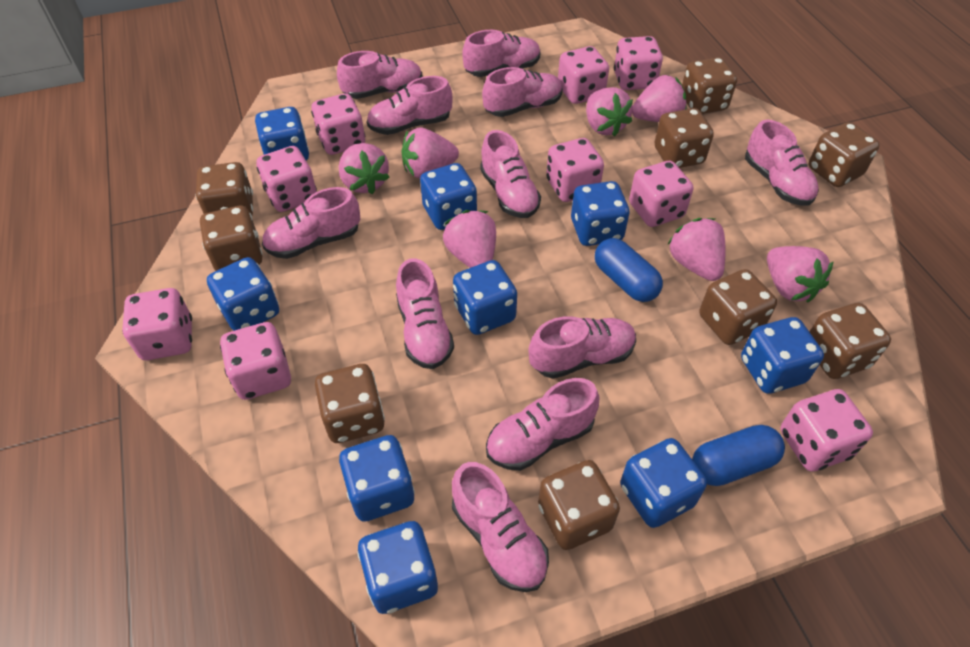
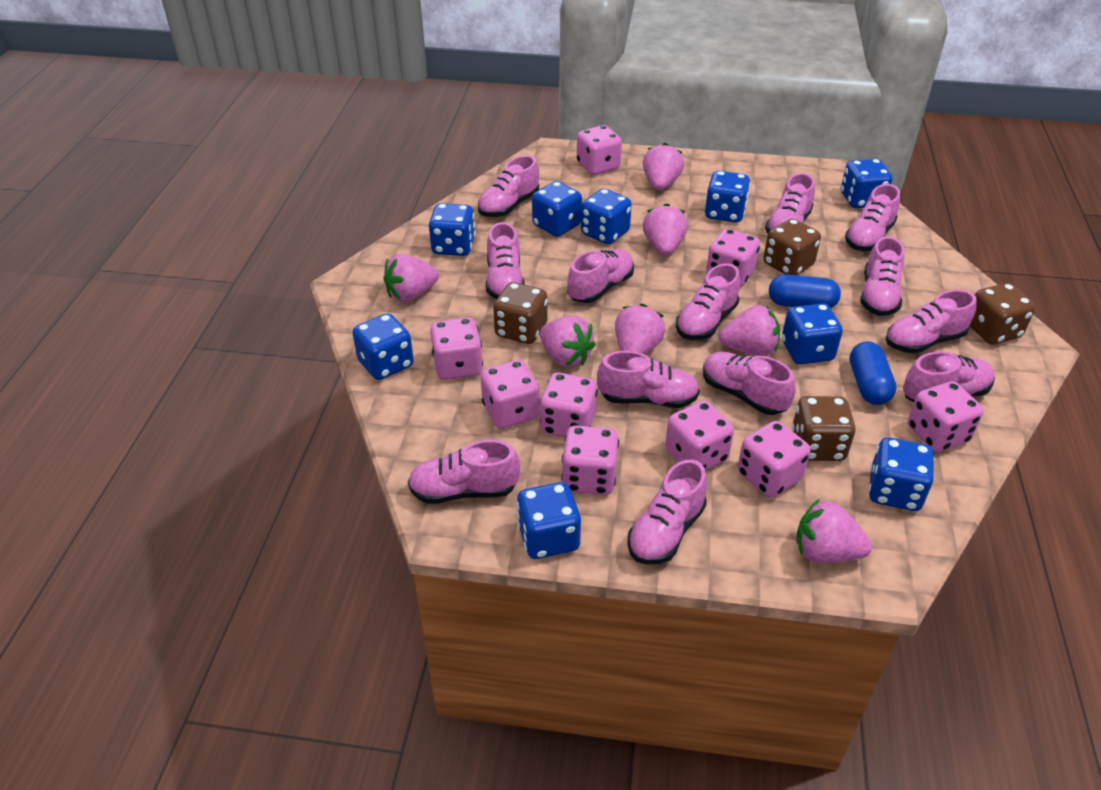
brown dice: 9 -> 4
pink shoe: 11 -> 13

